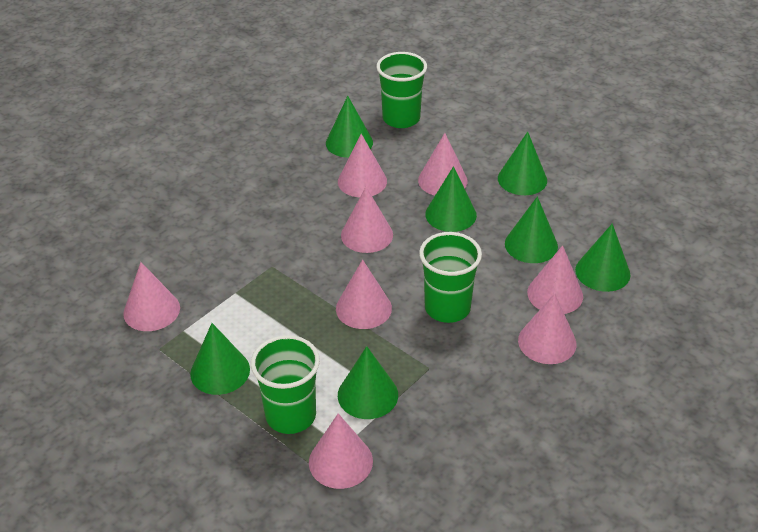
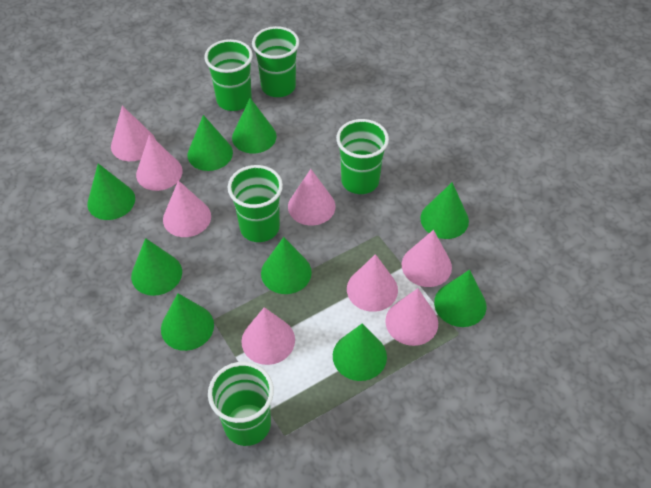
green cone: 7 -> 9
green cup: 3 -> 5

